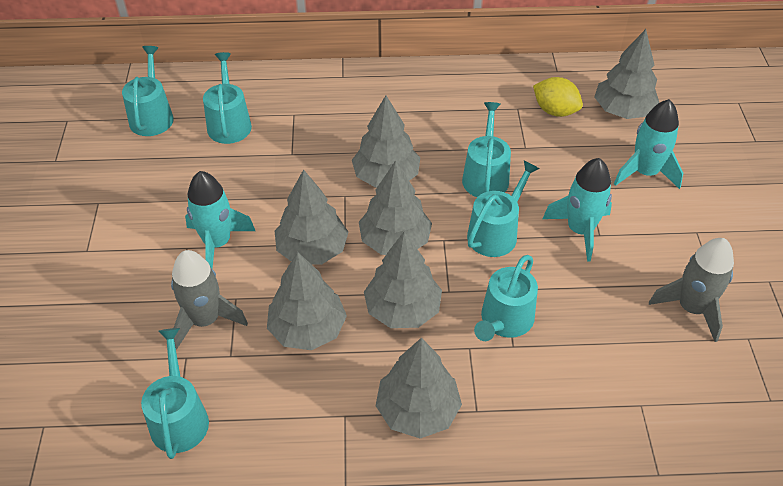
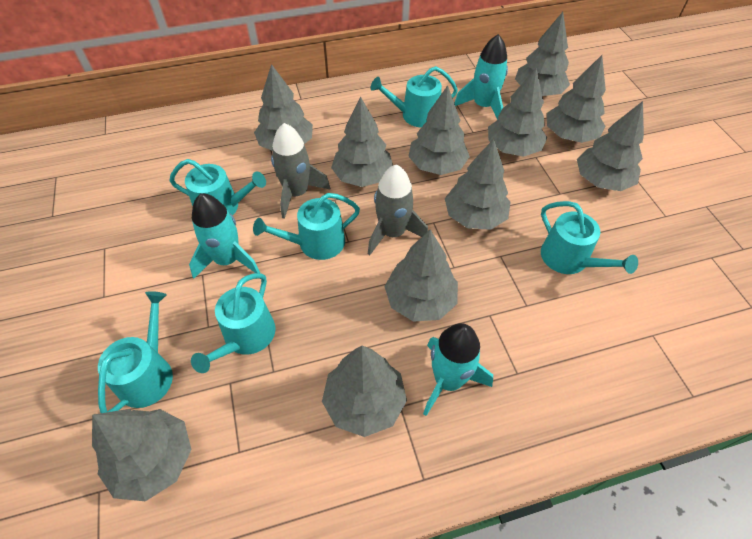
grey tree: 7 -> 11
yellow lemon: 1 -> 0

